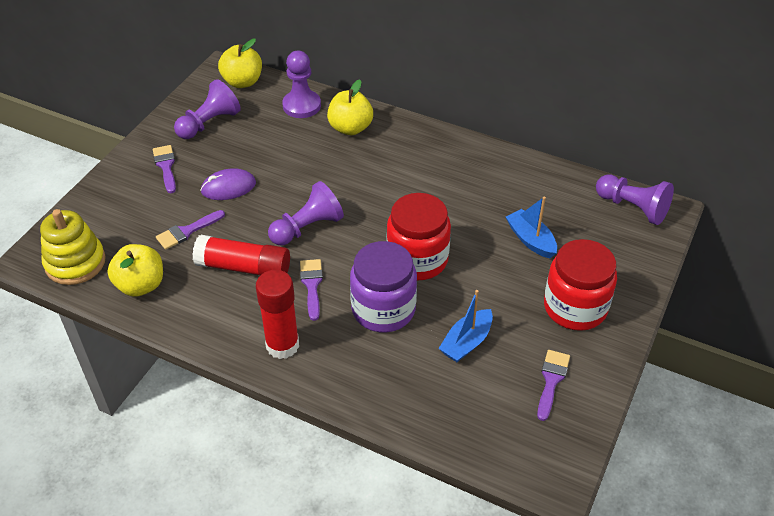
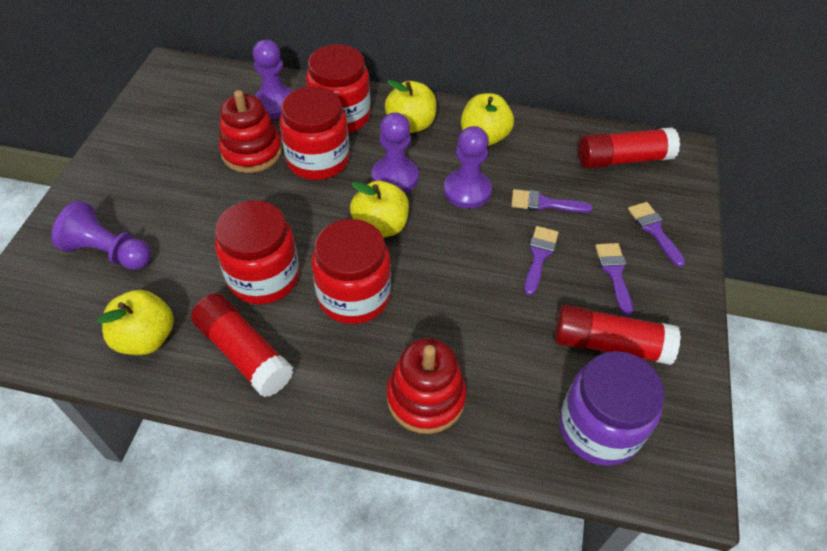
blue boat: 2 -> 0
purple mouse: 1 -> 0
red glue stick: 2 -> 3
red jar: 2 -> 4
red stacking toy: 0 -> 2
yellow apple: 3 -> 4
yellow stacking toy: 1 -> 0

